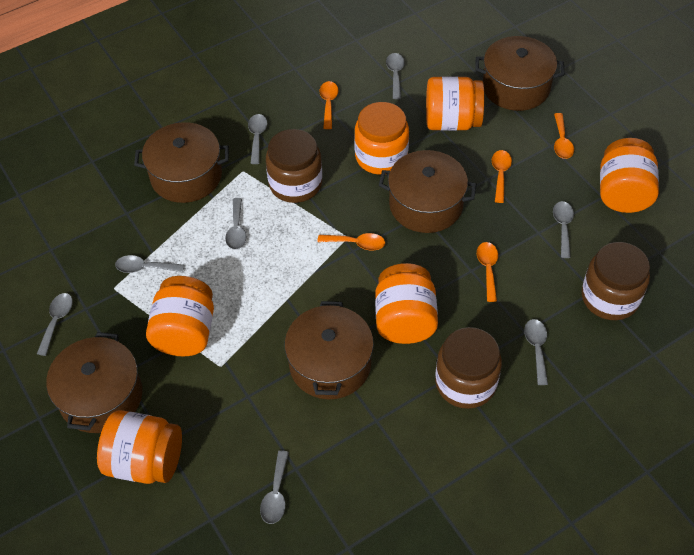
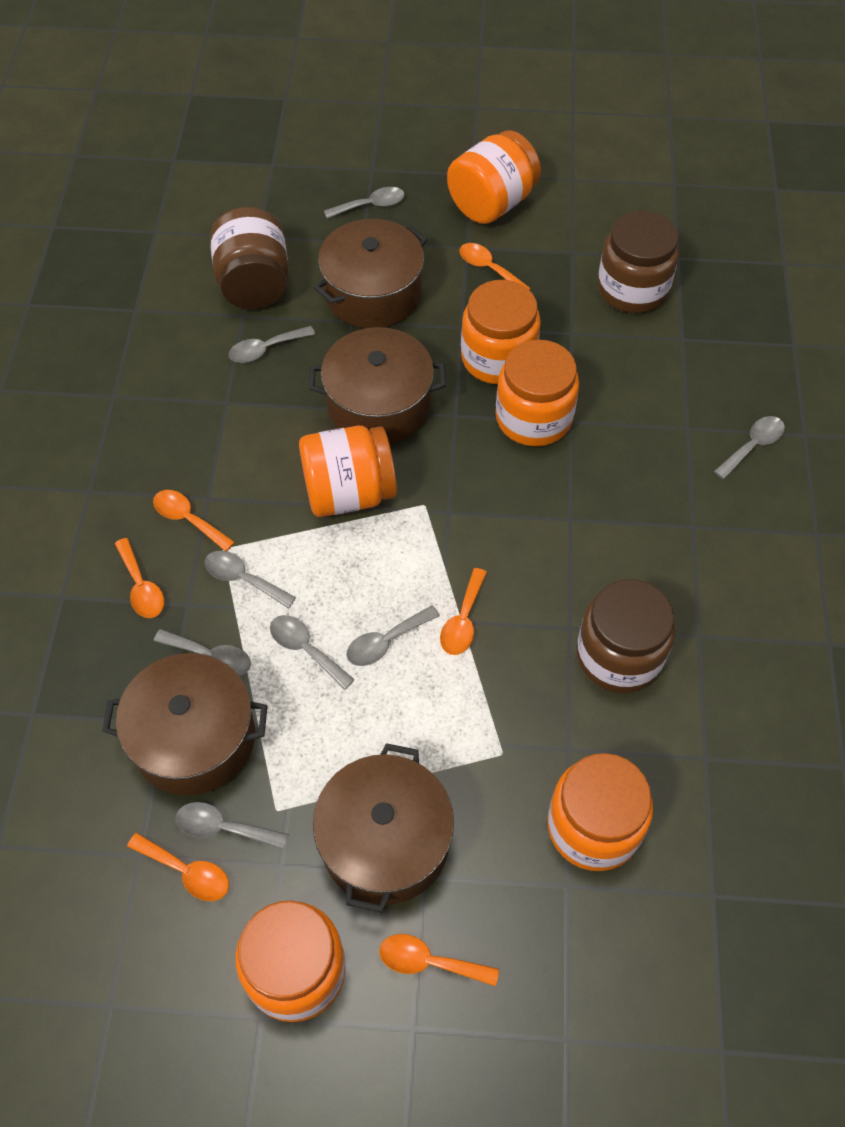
brown pot: 5 -> 4
orange spoon: 5 -> 6

